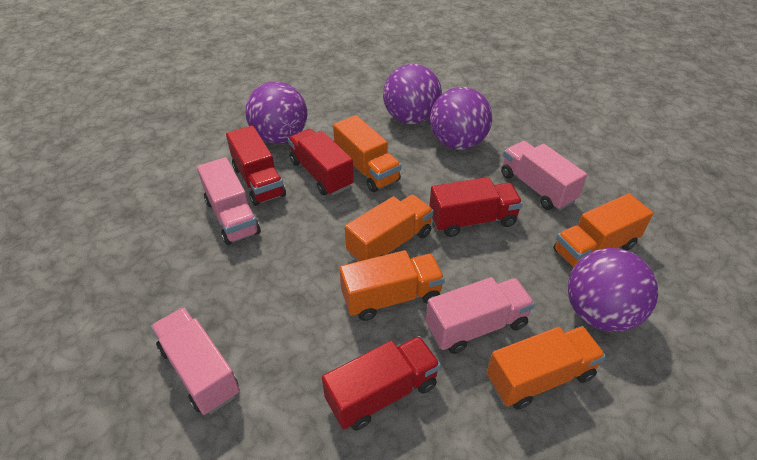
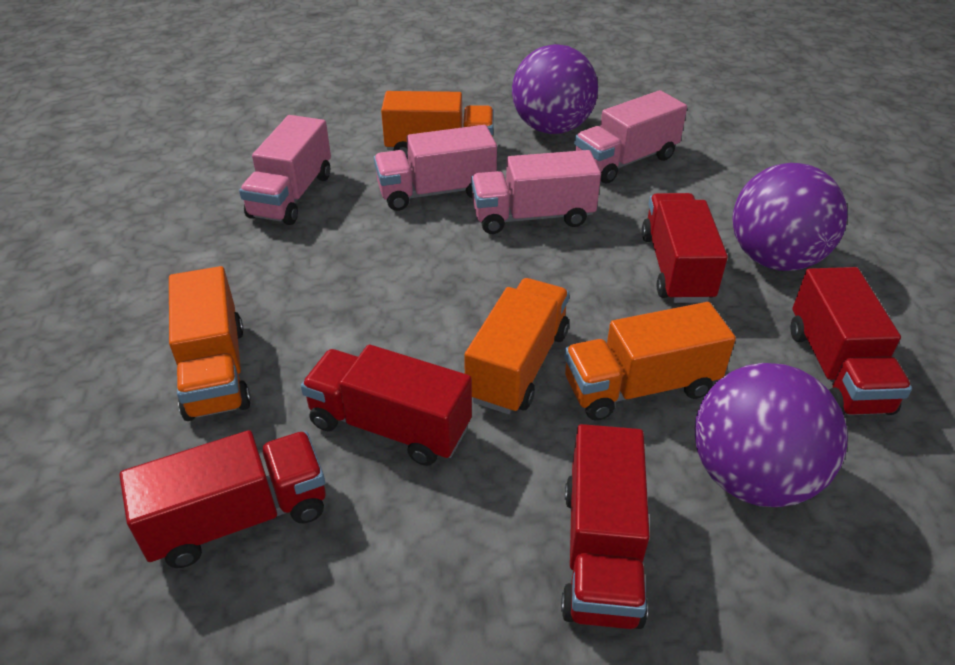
orange truck: 5 -> 4
purple ball: 4 -> 3
red truck: 4 -> 5

